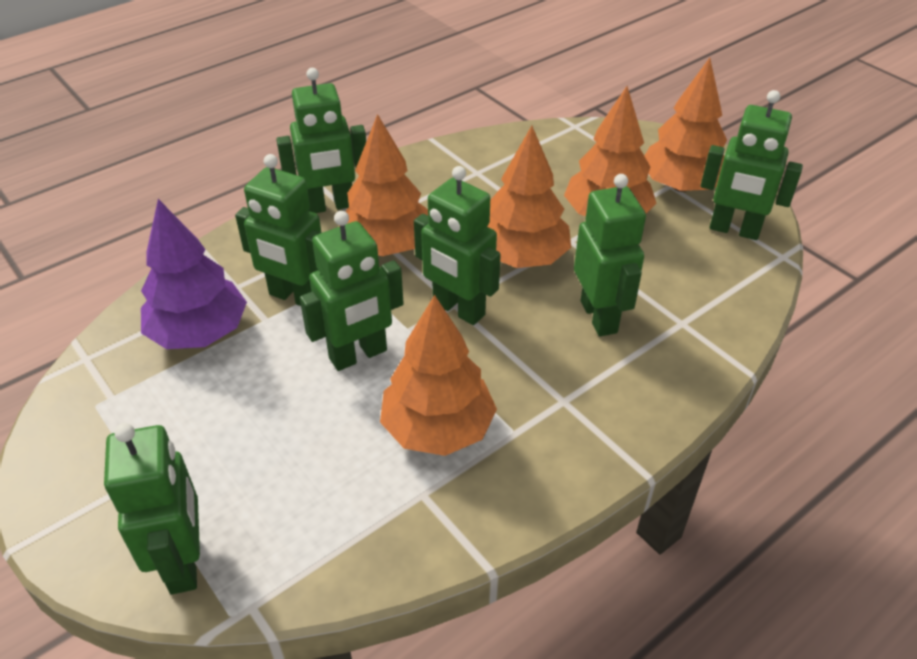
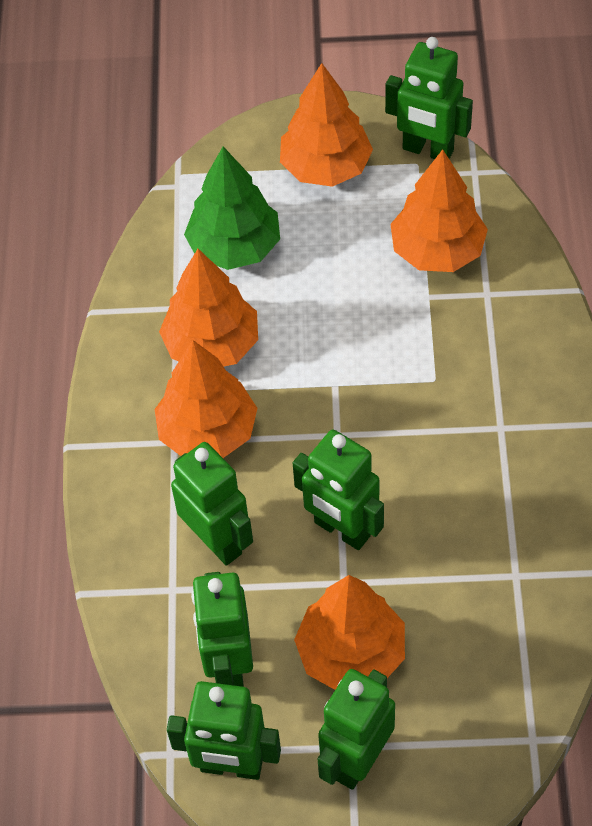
green robot: 7 -> 6
green tree: 0 -> 1
purple tree: 1 -> 0

